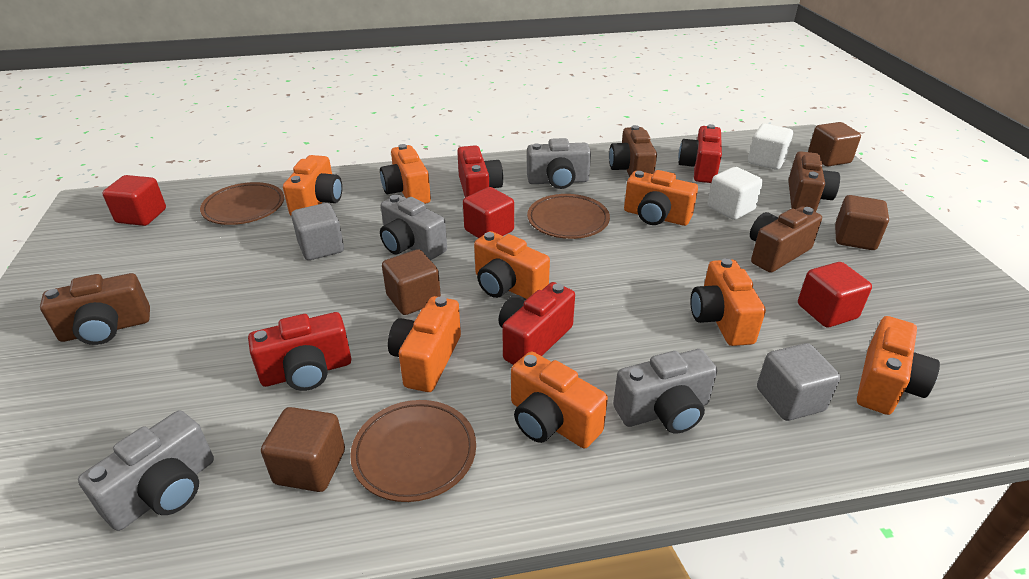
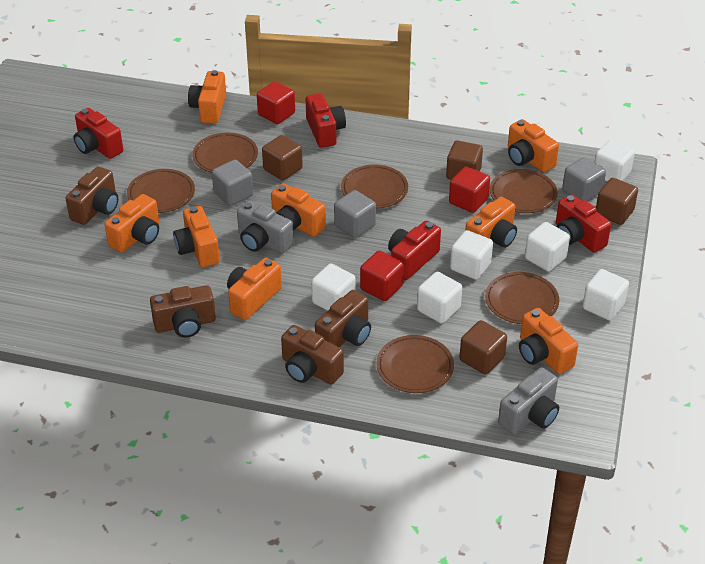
brown plate: 3 -> 6
grey camera: 4 -> 2
grey cube: 2 -> 3
white cube: 2 -> 6

